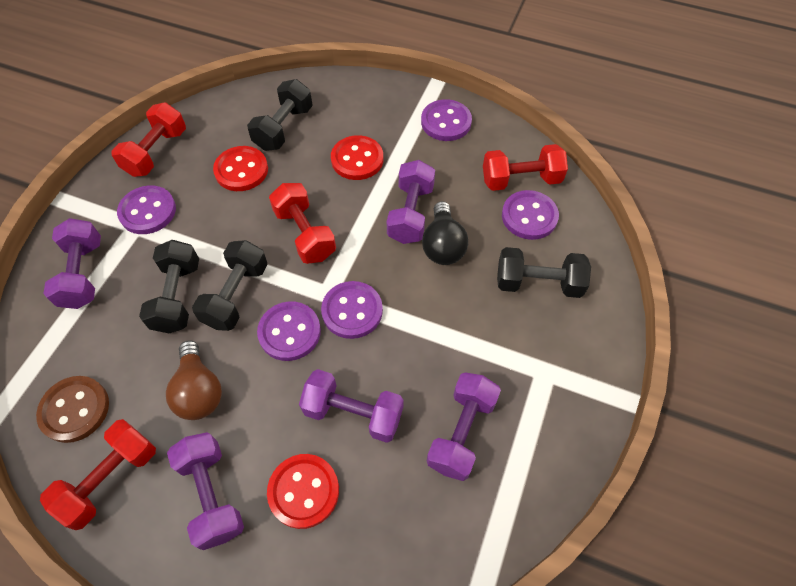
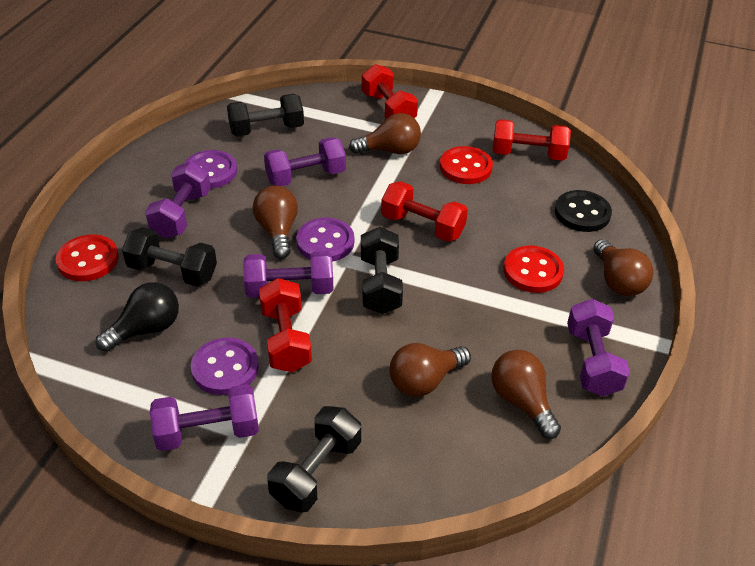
black button: 0 -> 1
brown button: 1 -> 0
brown light bulb: 1 -> 5
purple button: 5 -> 3

